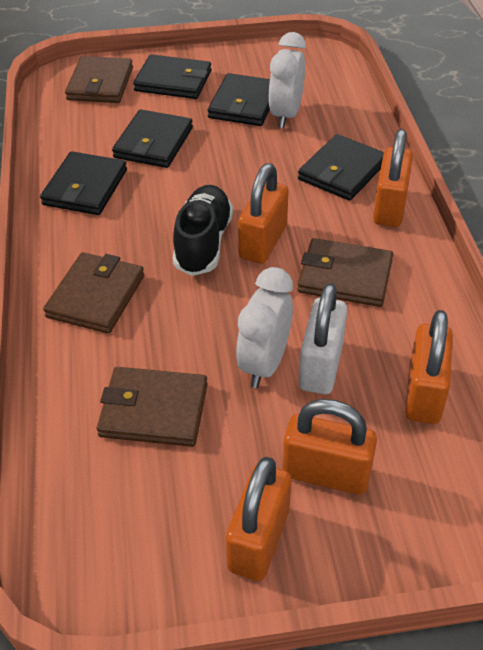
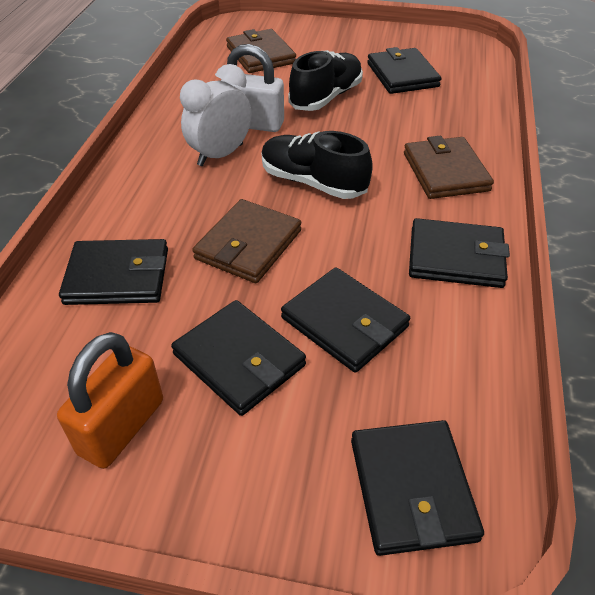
black shoe: 1 -> 2
black wallet: 5 -> 6
brown wallet: 4 -> 3
orange padlock: 5 -> 1
white clock: 2 -> 1

